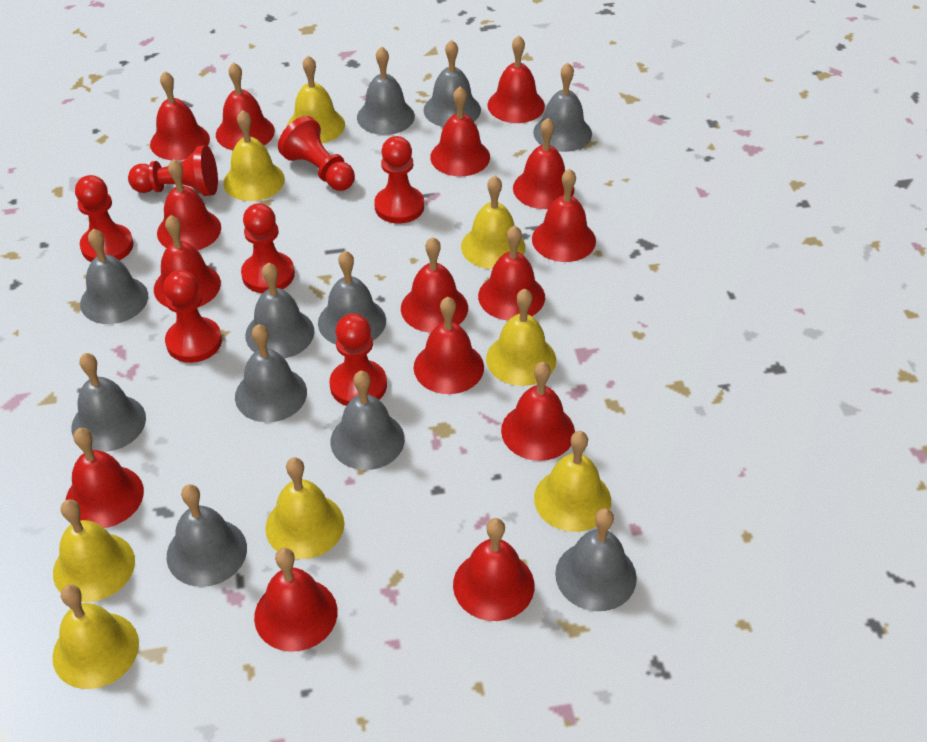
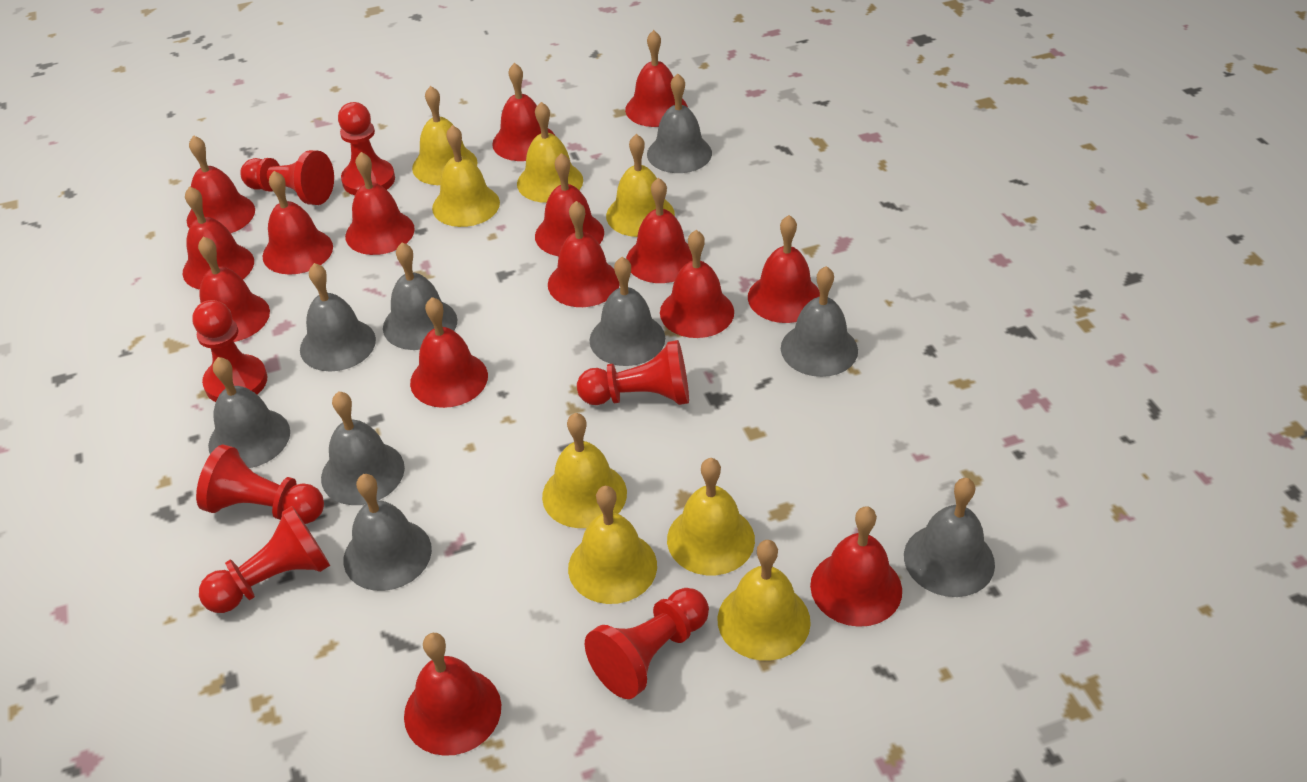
grey bell: 11 -> 9

